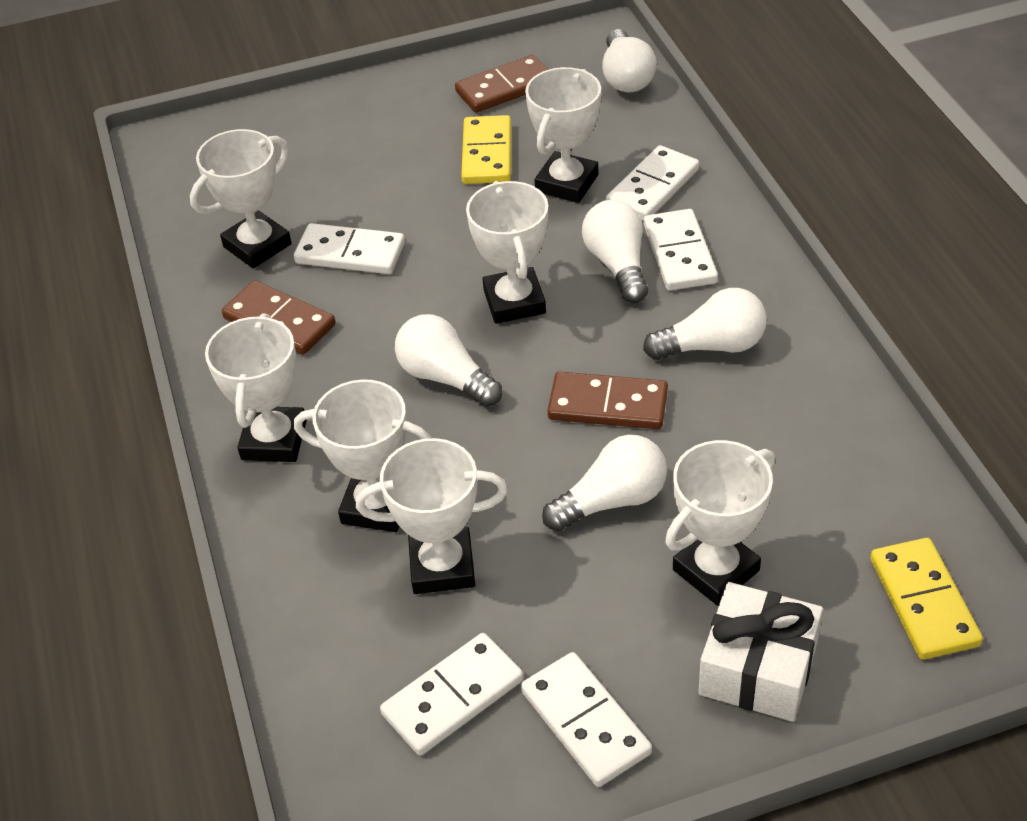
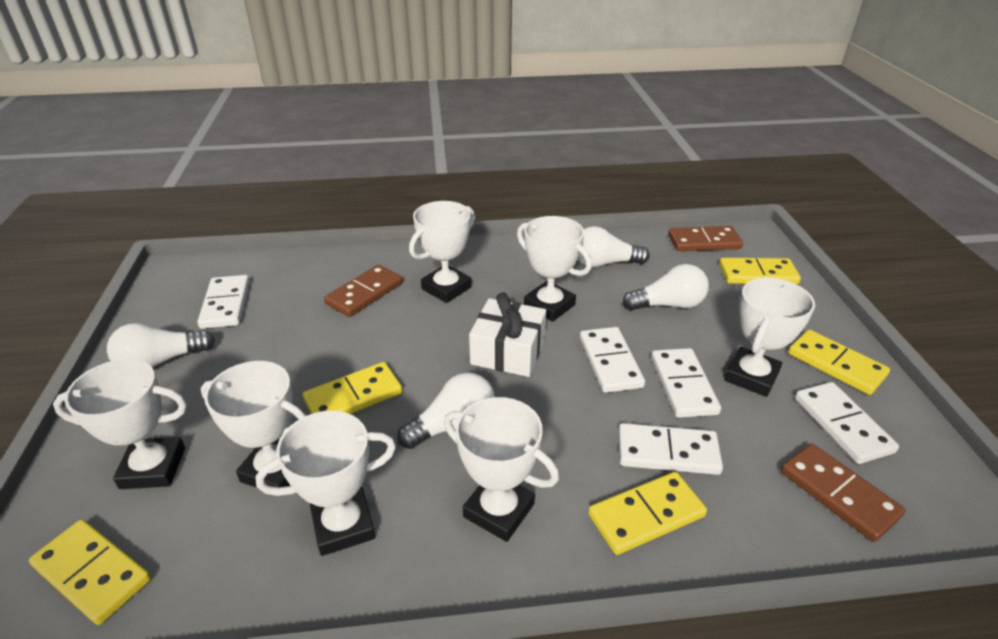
white light bulb: 5 -> 4
yellow domino: 2 -> 5

